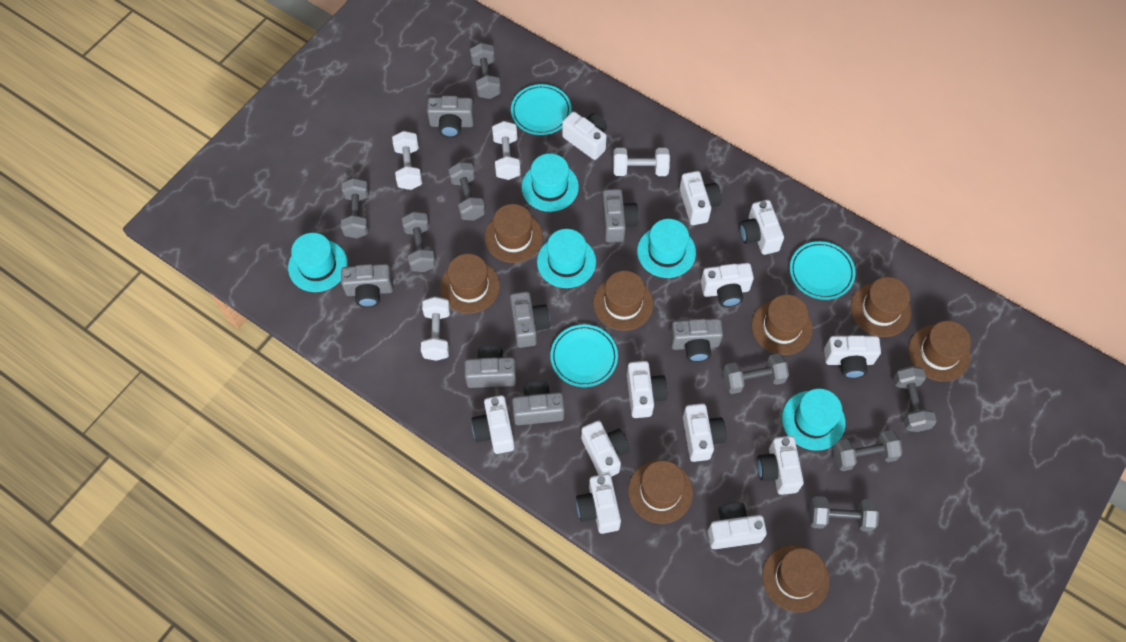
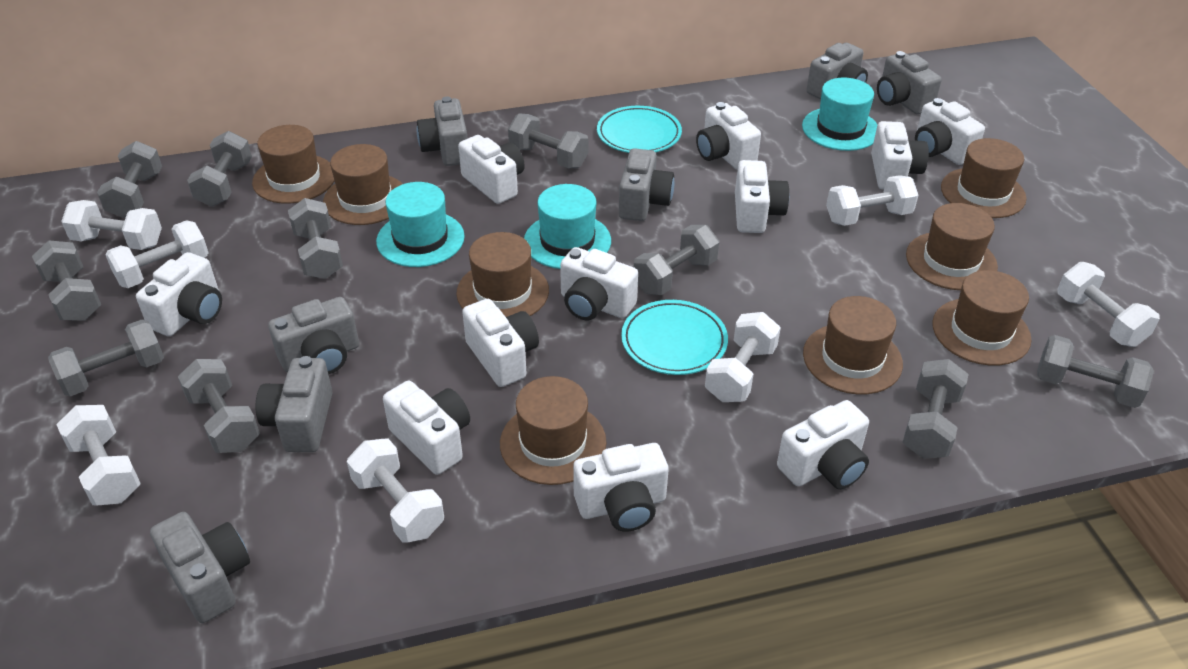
grey dumbbell: 8 -> 10
turquoise hat: 5 -> 3
turquoise plate: 3 -> 2
white camera: 12 -> 11
white dumbbell: 4 -> 7

